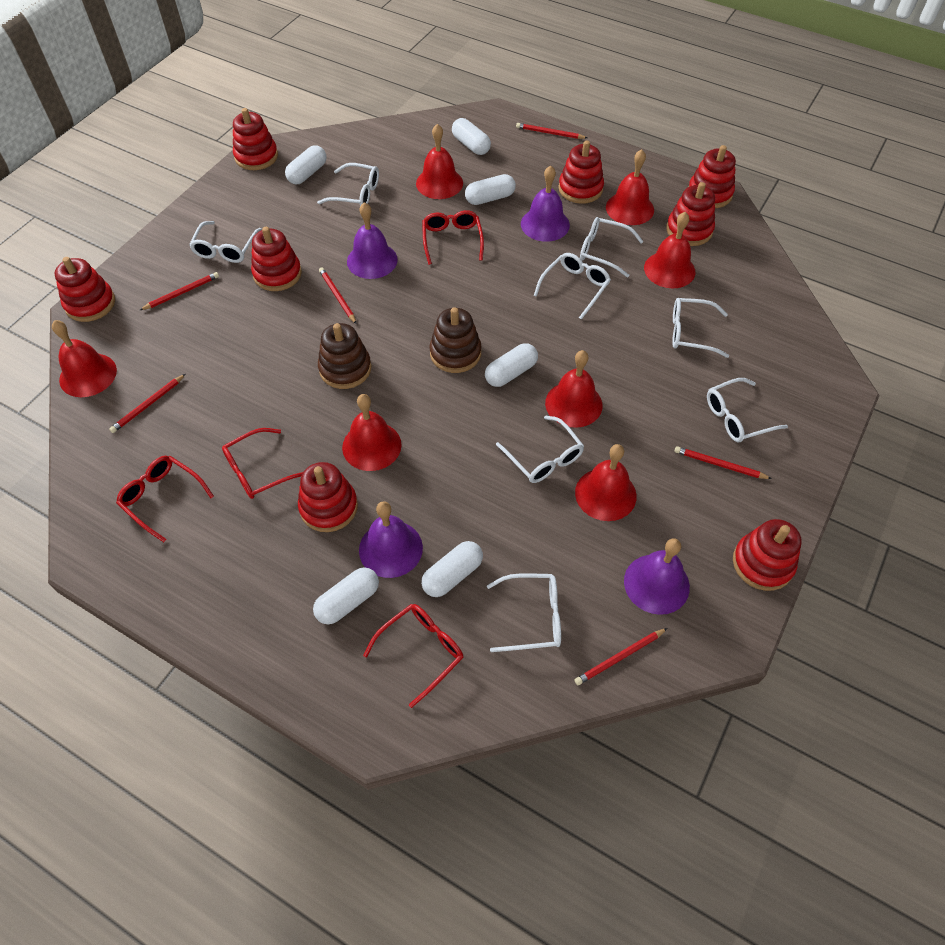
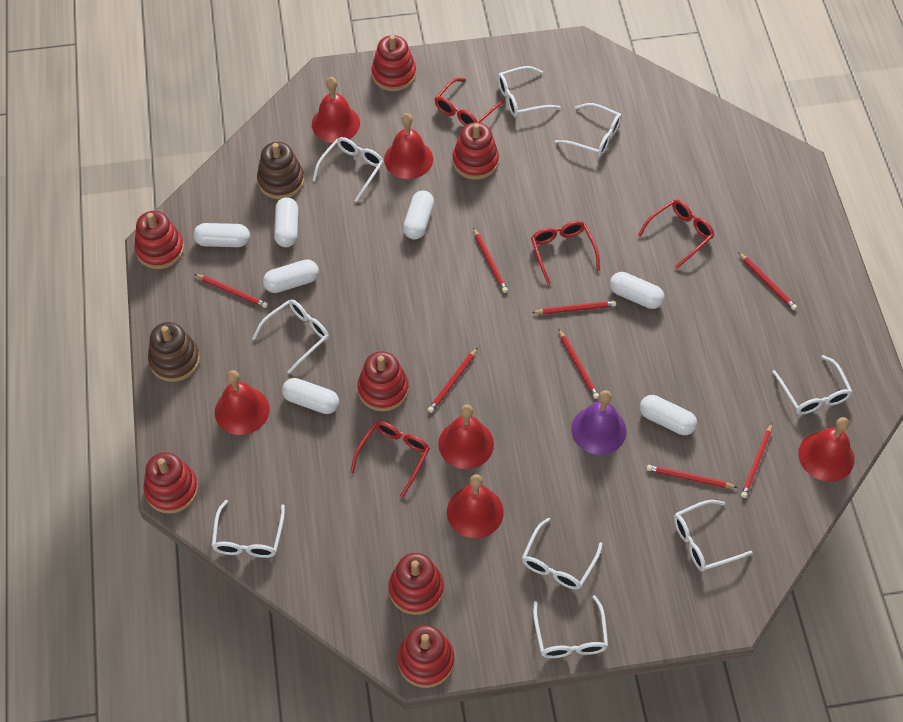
purple bell: 4 -> 1
red bell: 7 -> 6
red pencil: 6 -> 8
red stacking toy: 8 -> 7
white capsule: 6 -> 7
white glasses: 8 -> 9

